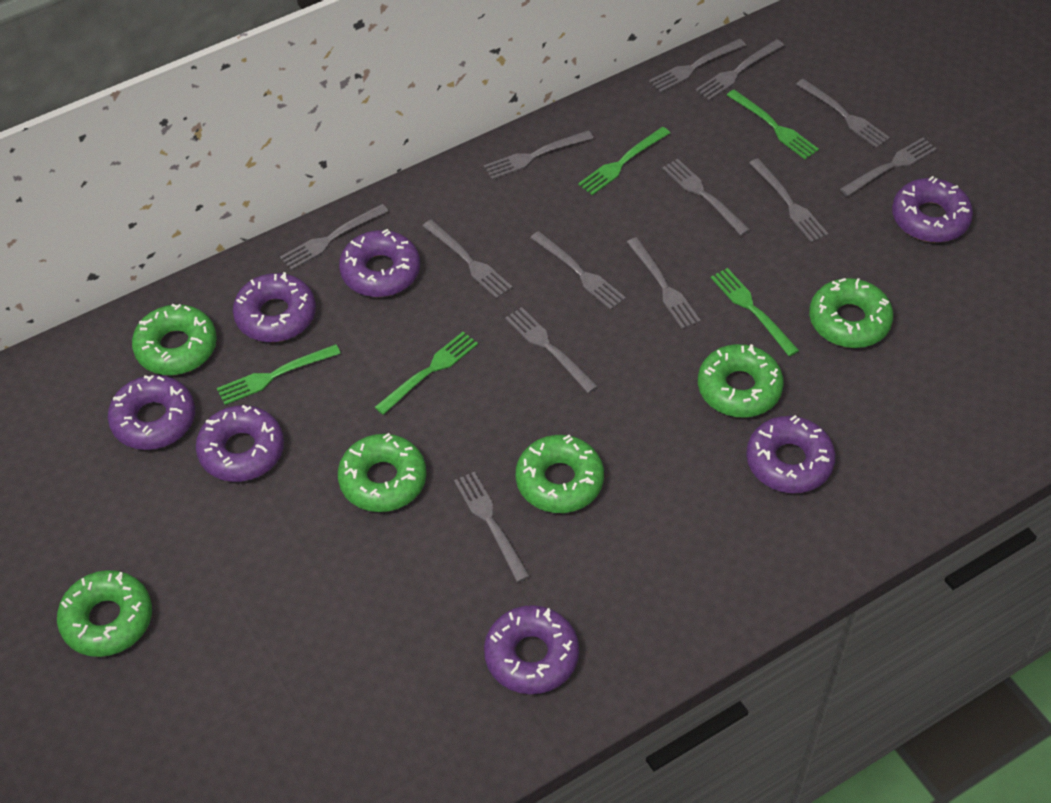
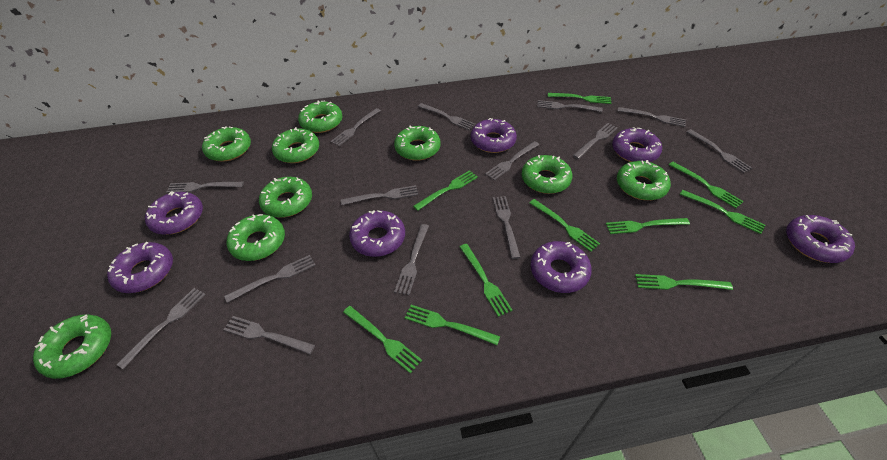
green donut: 6 -> 9
green fork: 5 -> 10
grey fork: 13 -> 14

